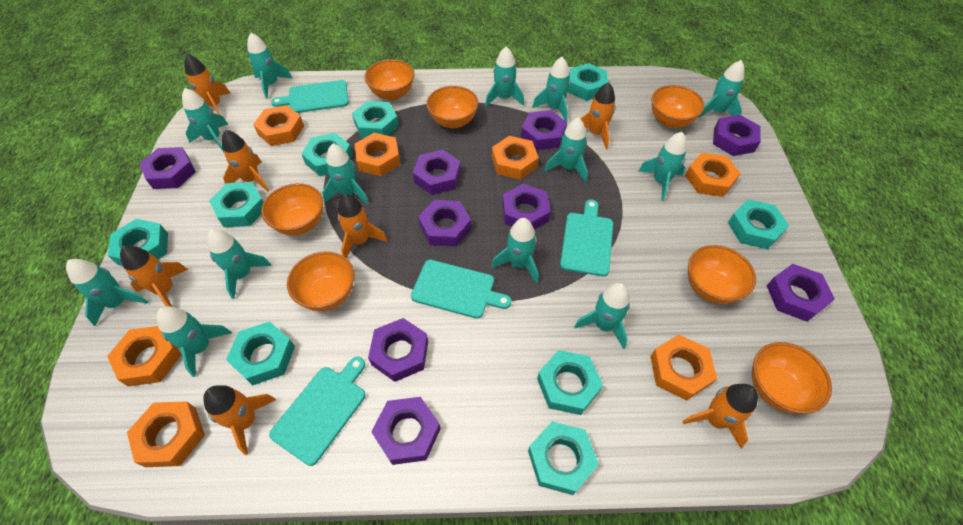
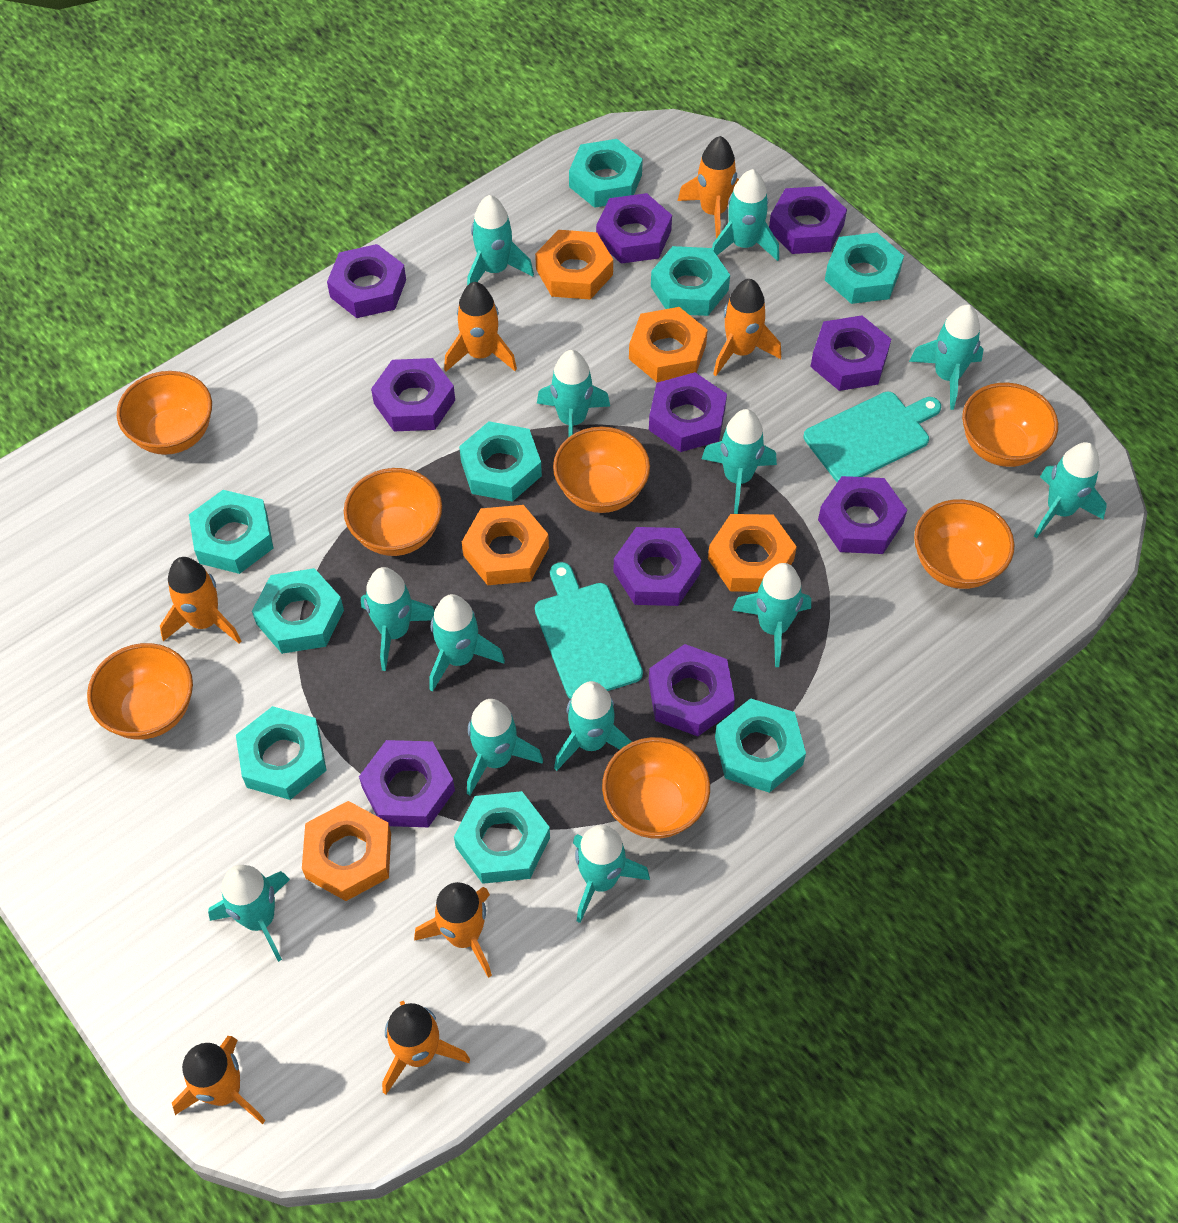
orange nut: 7 -> 5
purple nut: 9 -> 10
turquoise cutting board: 4 -> 2

